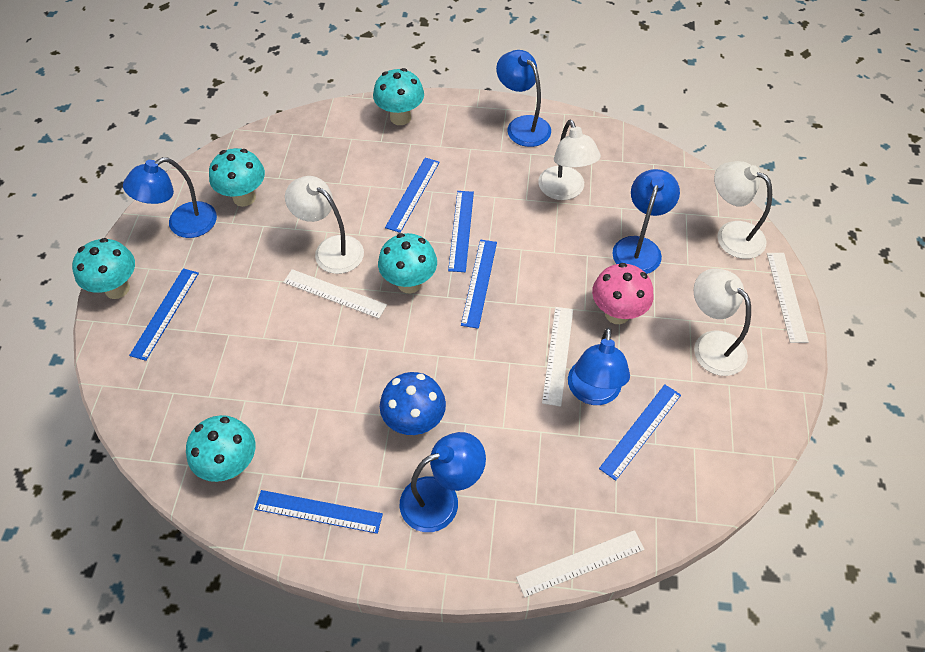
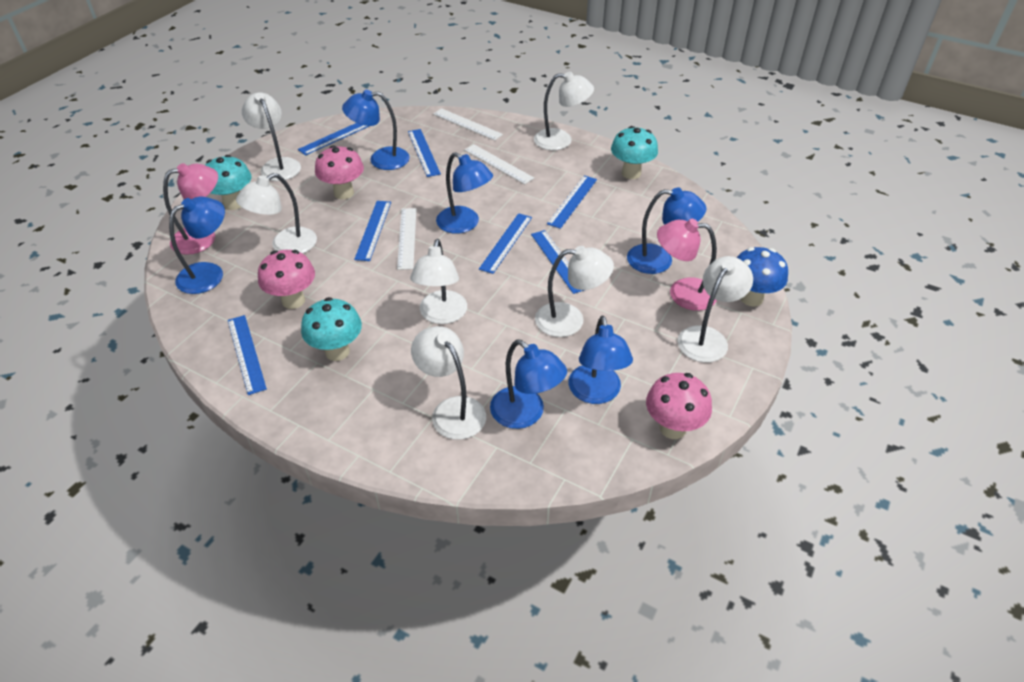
blue lamp: 5 -> 6
blue ruler: 6 -> 7
pink lamp: 0 -> 2
pink mushroom: 1 -> 3
turquoise mushroom: 5 -> 3
white lamp: 4 -> 7
white ruler: 4 -> 3

